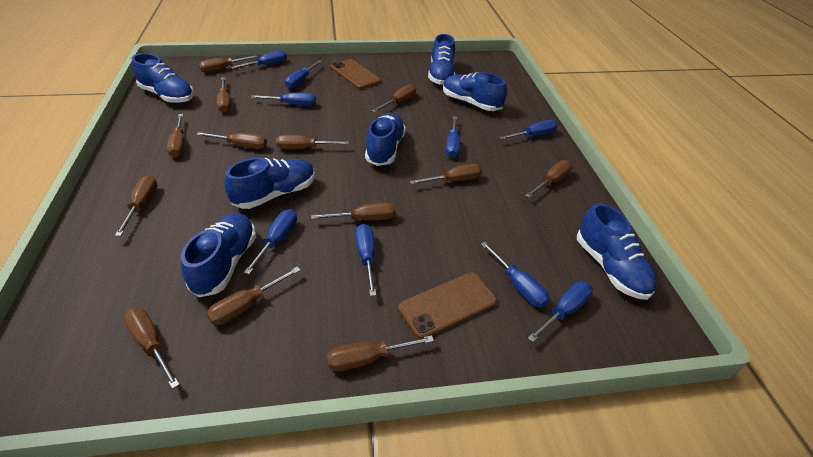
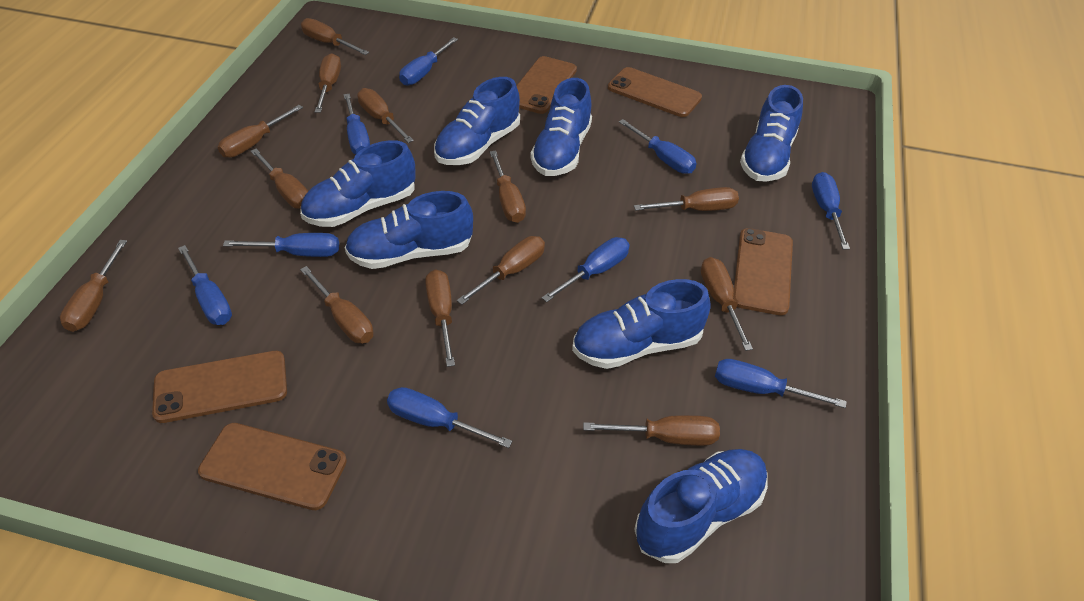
brown phone: 2 -> 5

